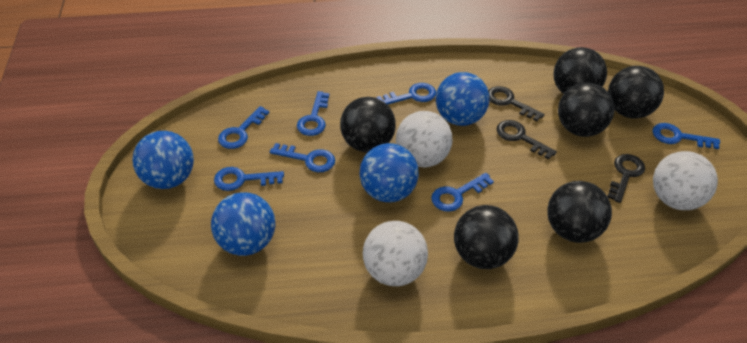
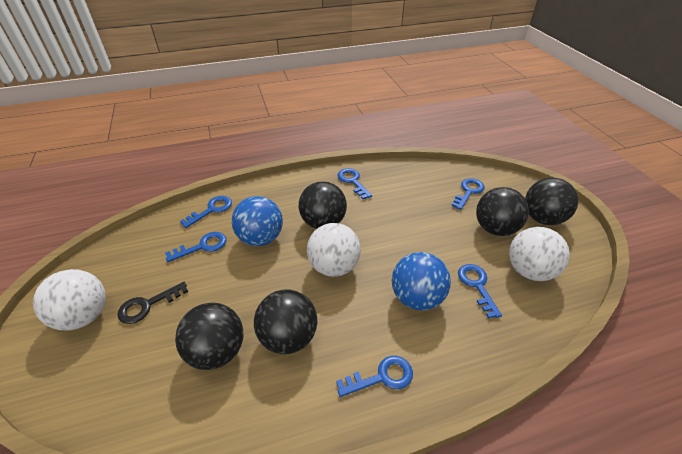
black ball: 6 -> 5
black key: 3 -> 1
blue ball: 4 -> 2
blue key: 7 -> 6

